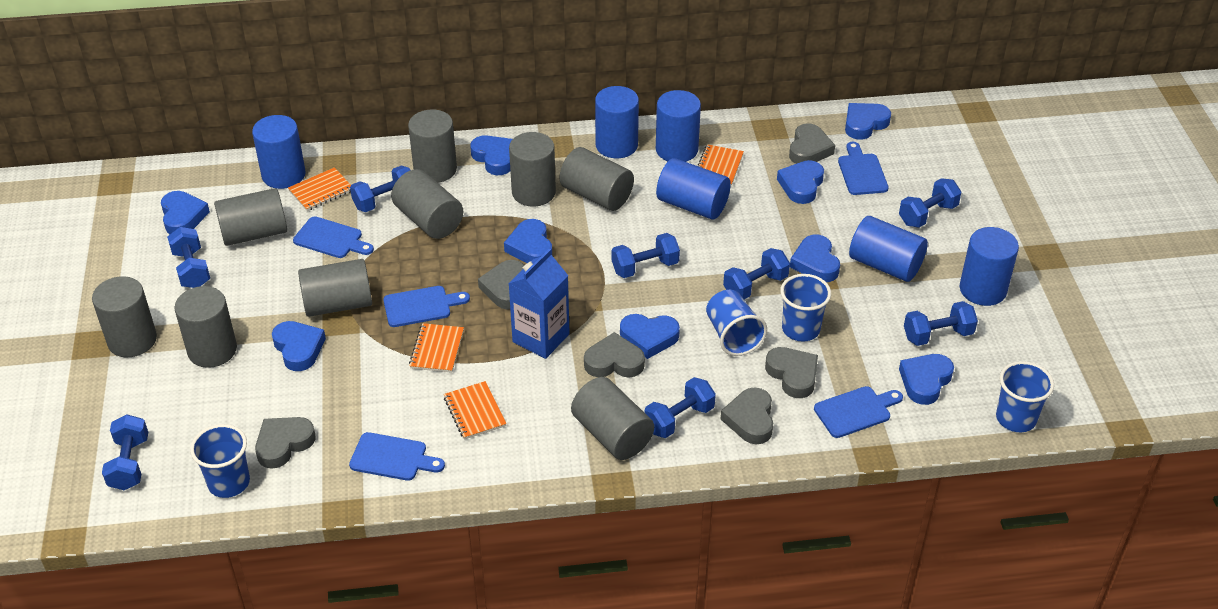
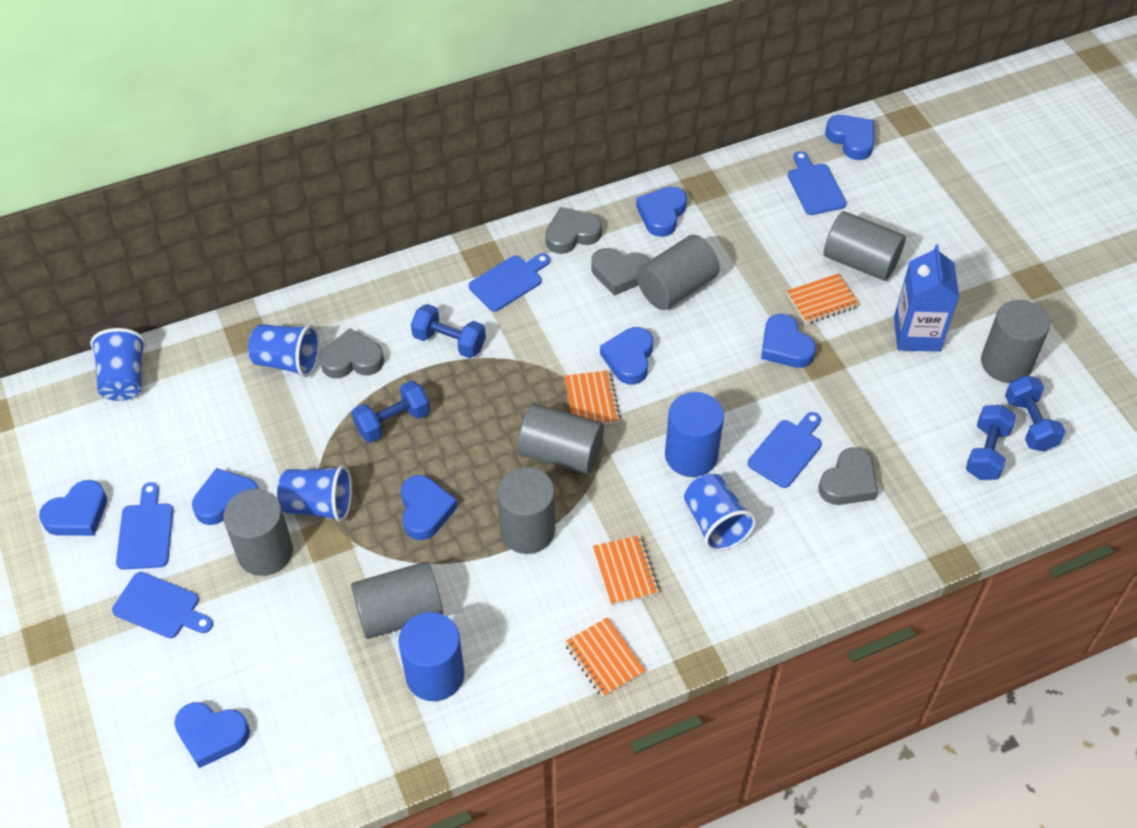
blue cylinder: 6 -> 2
blue dumbbell: 8 -> 4
blue heart: 9 -> 8
grey cylinder: 9 -> 7
grey heart: 6 -> 4

